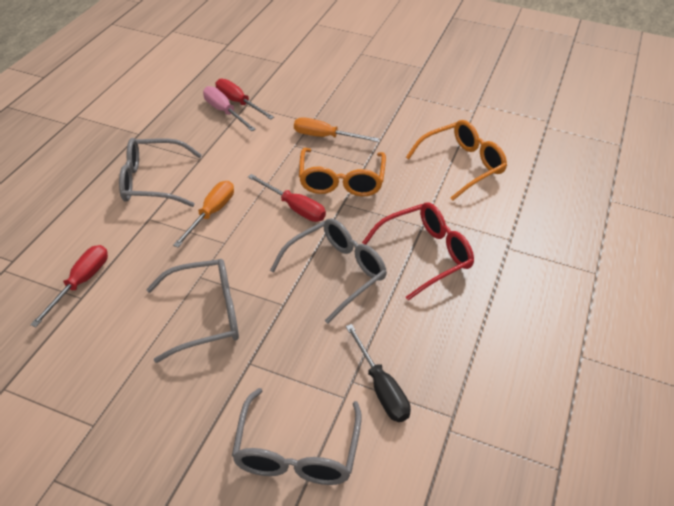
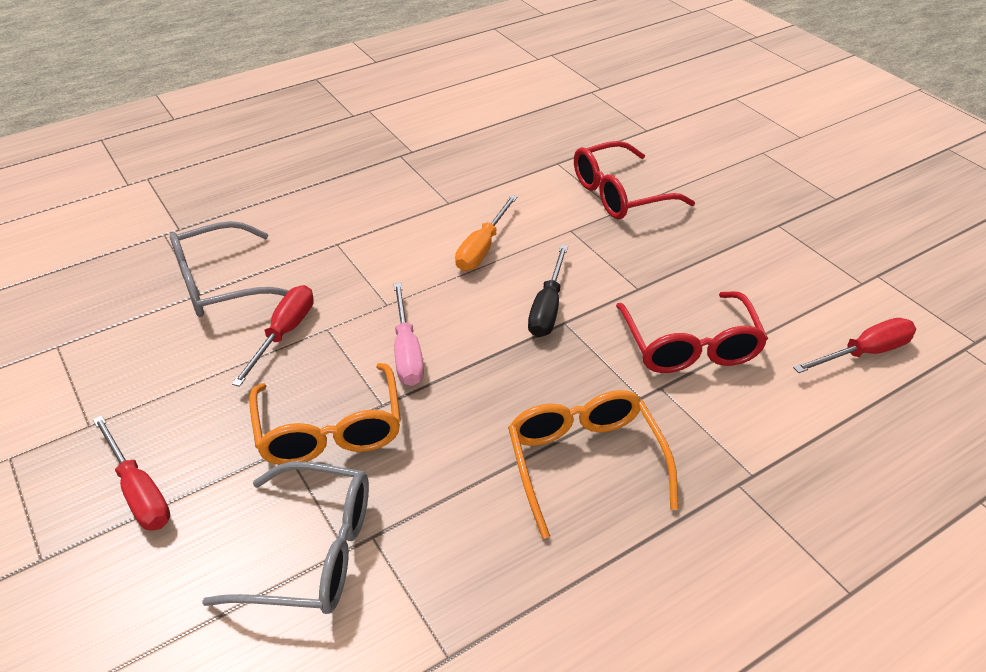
grey glasses: 4 -> 2
orange screwdriver: 2 -> 1
red glasses: 1 -> 2

